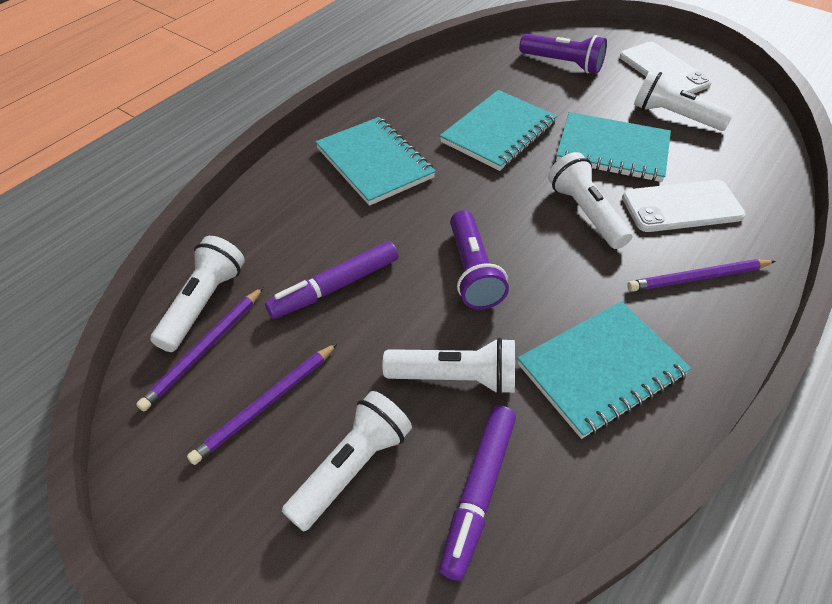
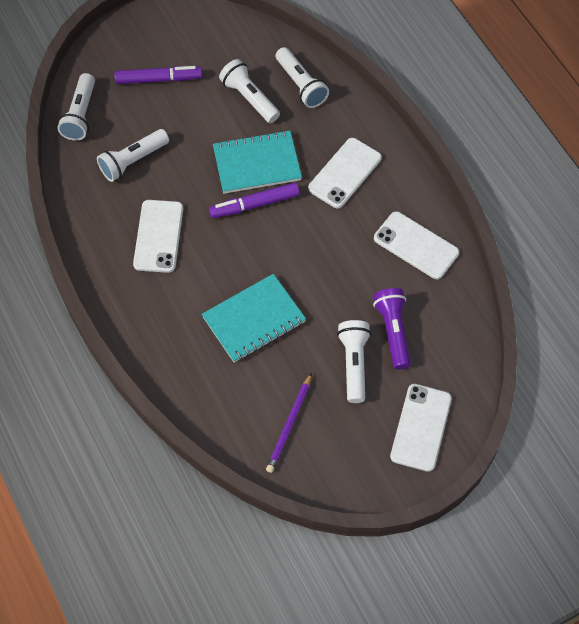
purple flashlight: 2 -> 1
purple pencil: 3 -> 1
turquoise notebook: 4 -> 2
white phone: 2 -> 4

